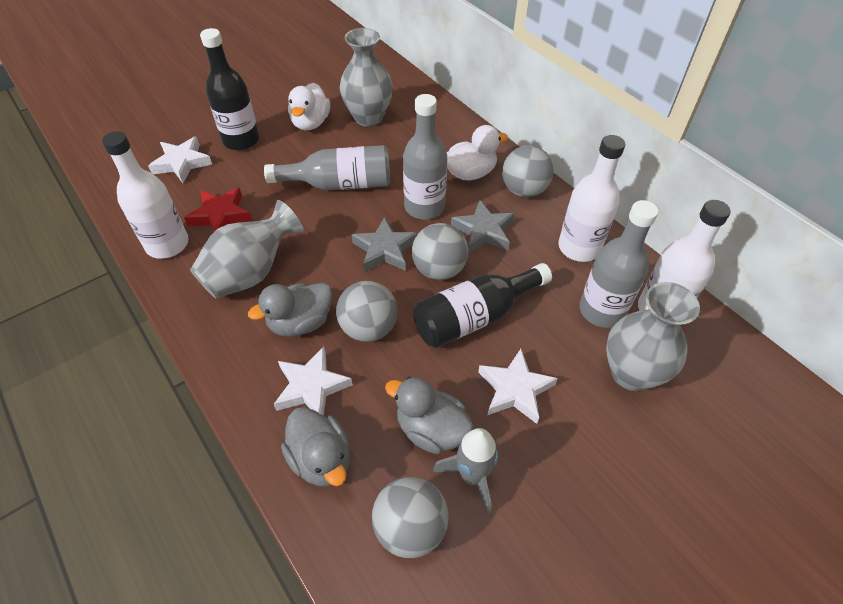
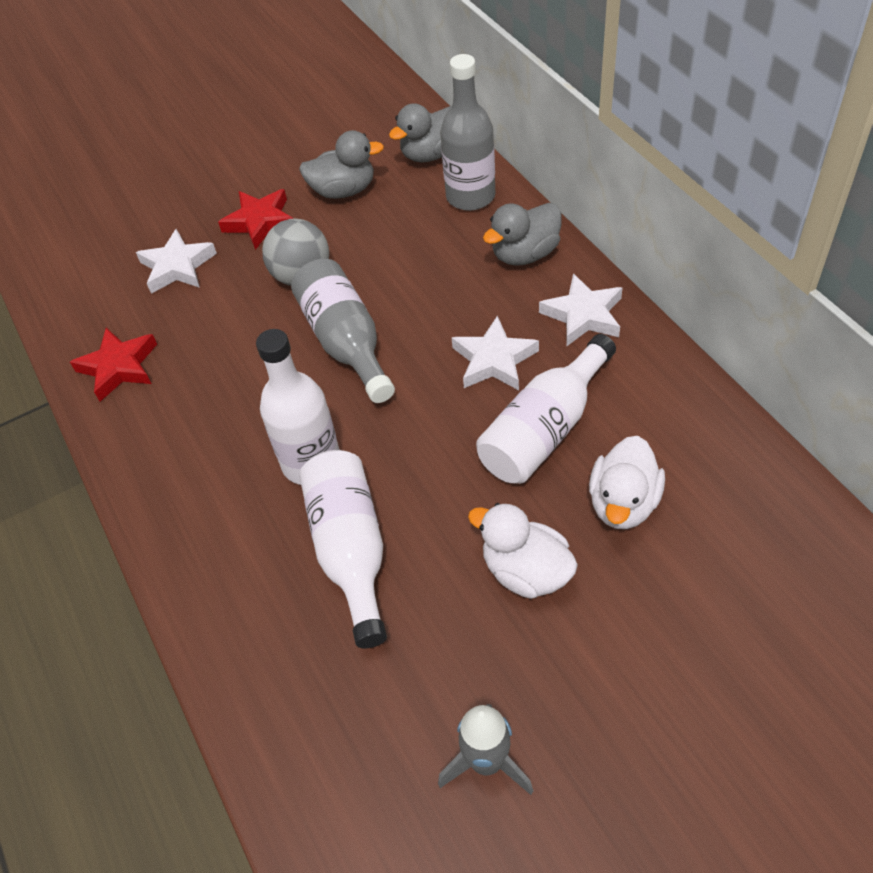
black bottle: 2 -> 0
grey ball: 4 -> 1
grey bottle: 3 -> 2
grey star: 2 -> 0
grey vase: 3 -> 0
red star: 1 -> 2

